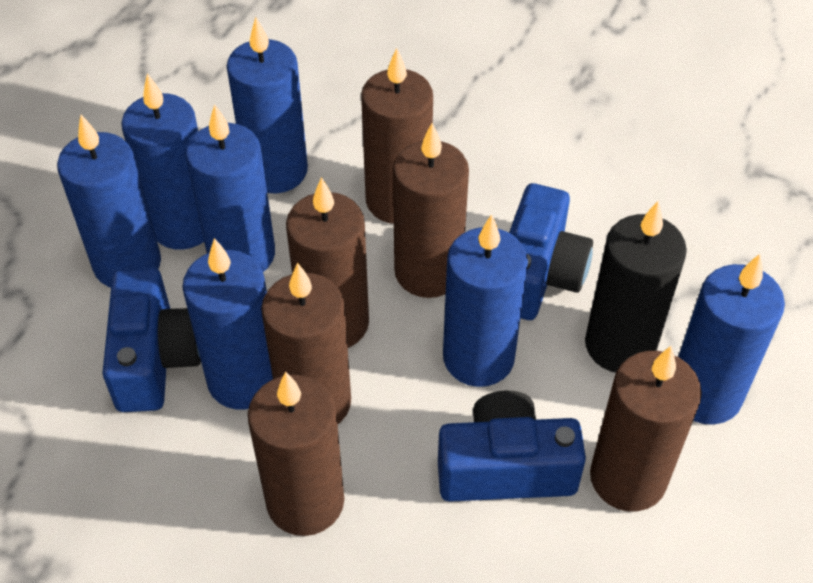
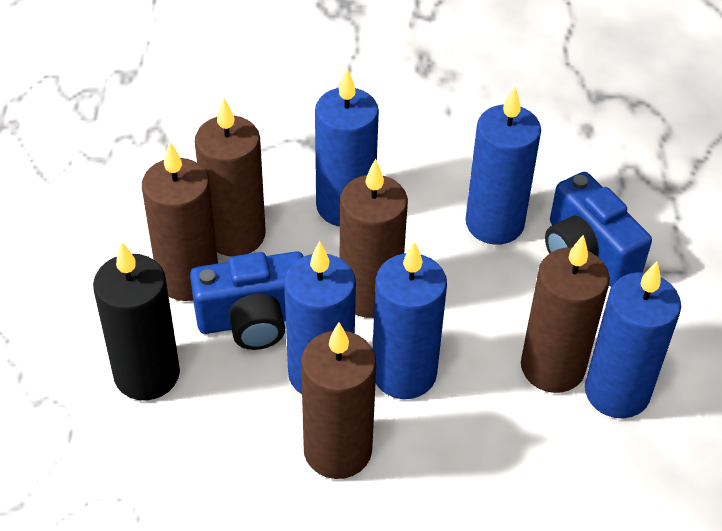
blue camera: 3 -> 2
blue candle: 7 -> 5
brown candle: 6 -> 5

